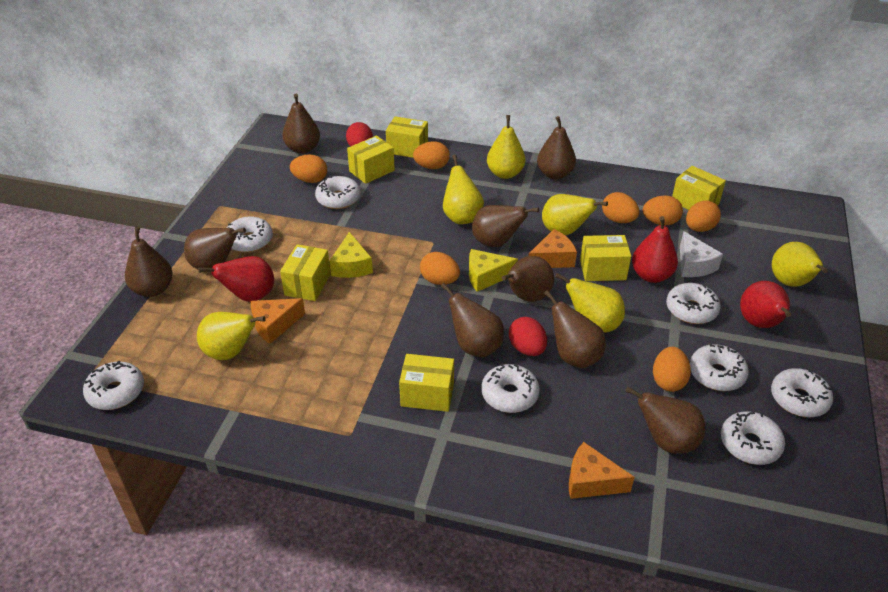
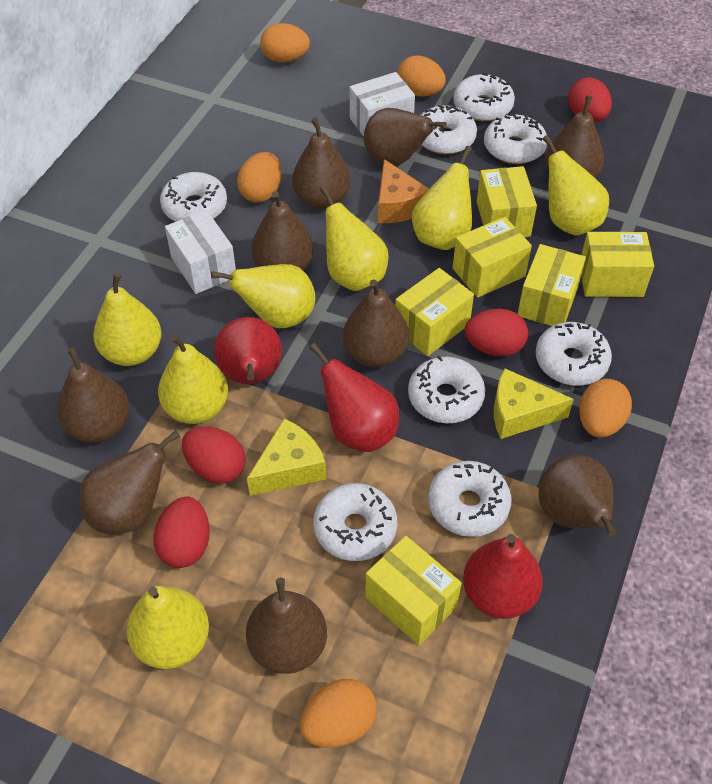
orange cheese: 3 -> 1
orange egg: 7 -> 5
red egg: 2 -> 4
white box: 0 -> 2
white cheese: 1 -> 0
yellow pear: 6 -> 7

